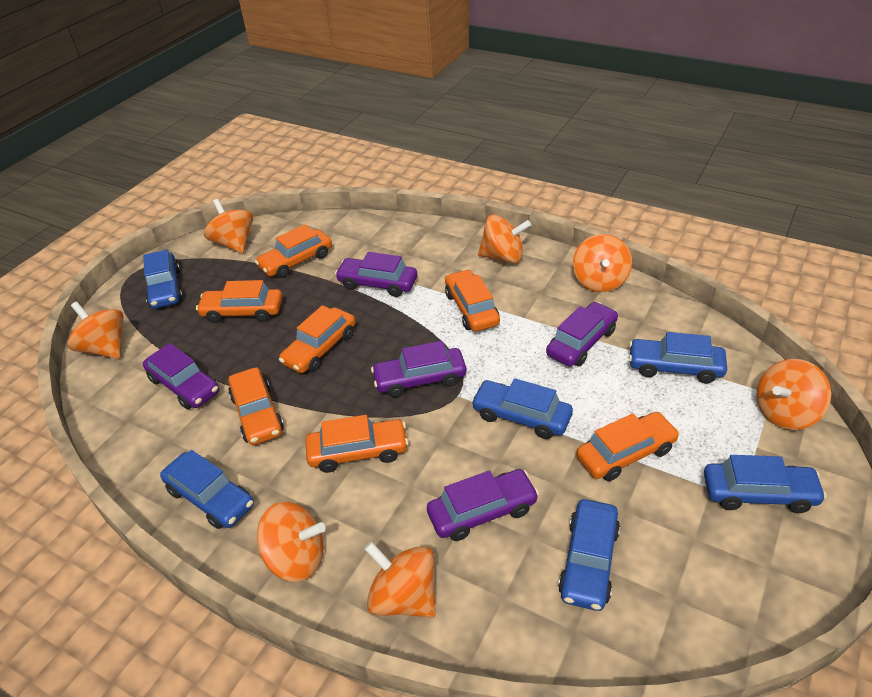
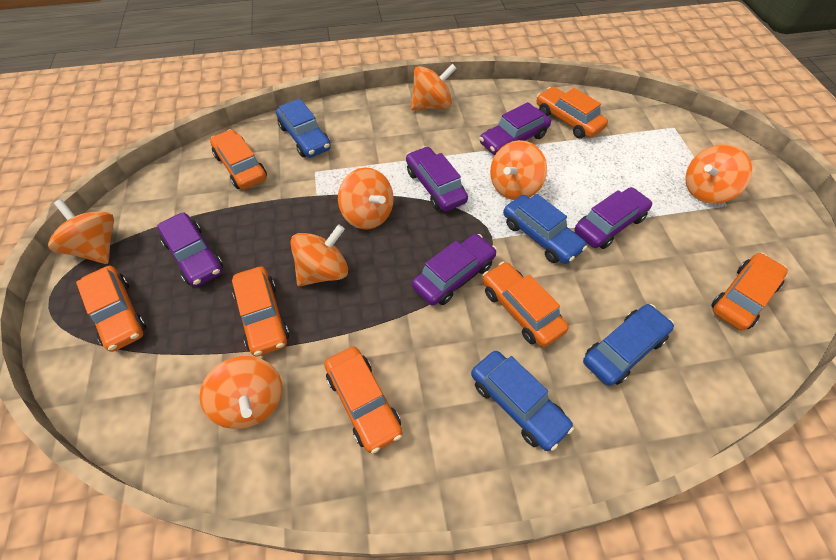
blue car: 6 -> 4

